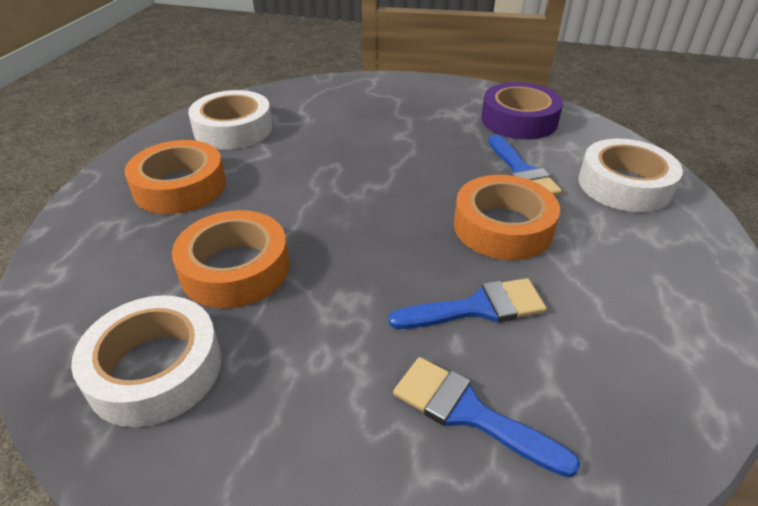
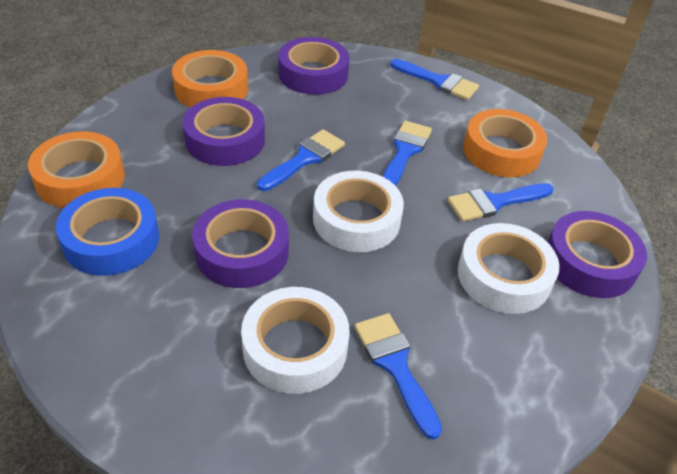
blue brush: 3 -> 5
blue tape: 0 -> 1
purple tape: 1 -> 4

